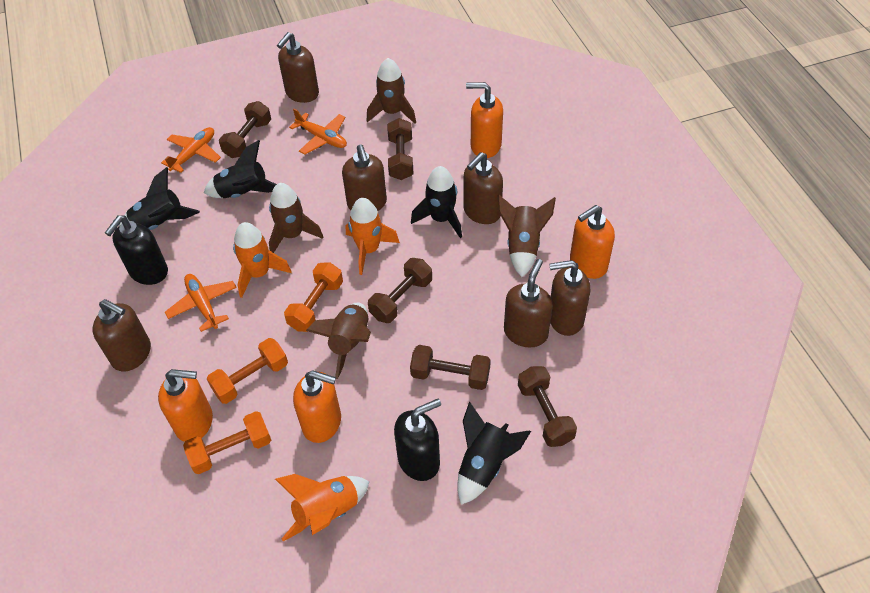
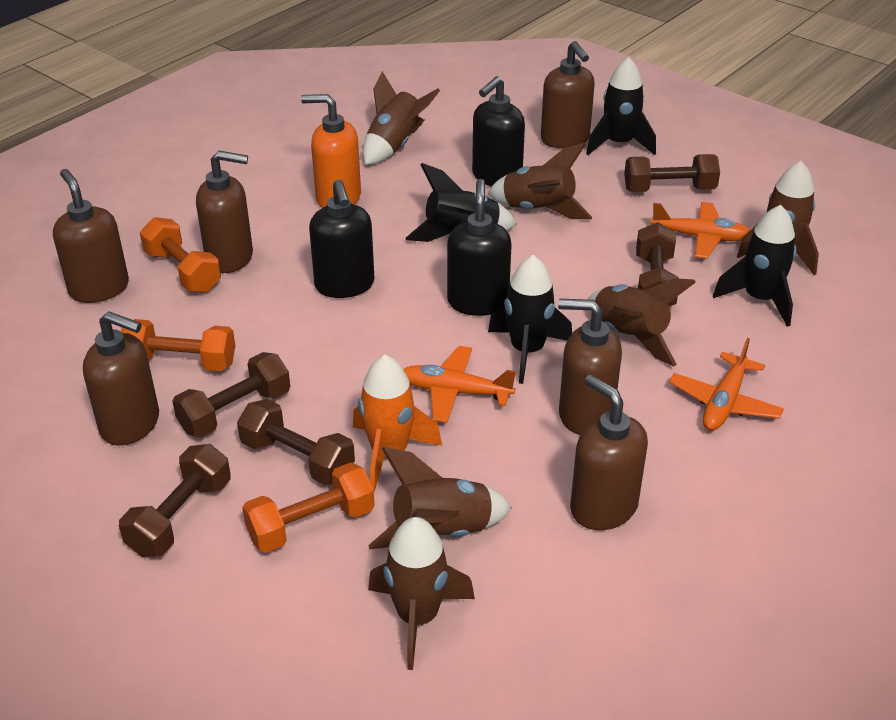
black soap dispenser: 2 -> 3
brown rocket: 4 -> 6
orange rocket: 3 -> 1
orange soap dispenser: 4 -> 1

